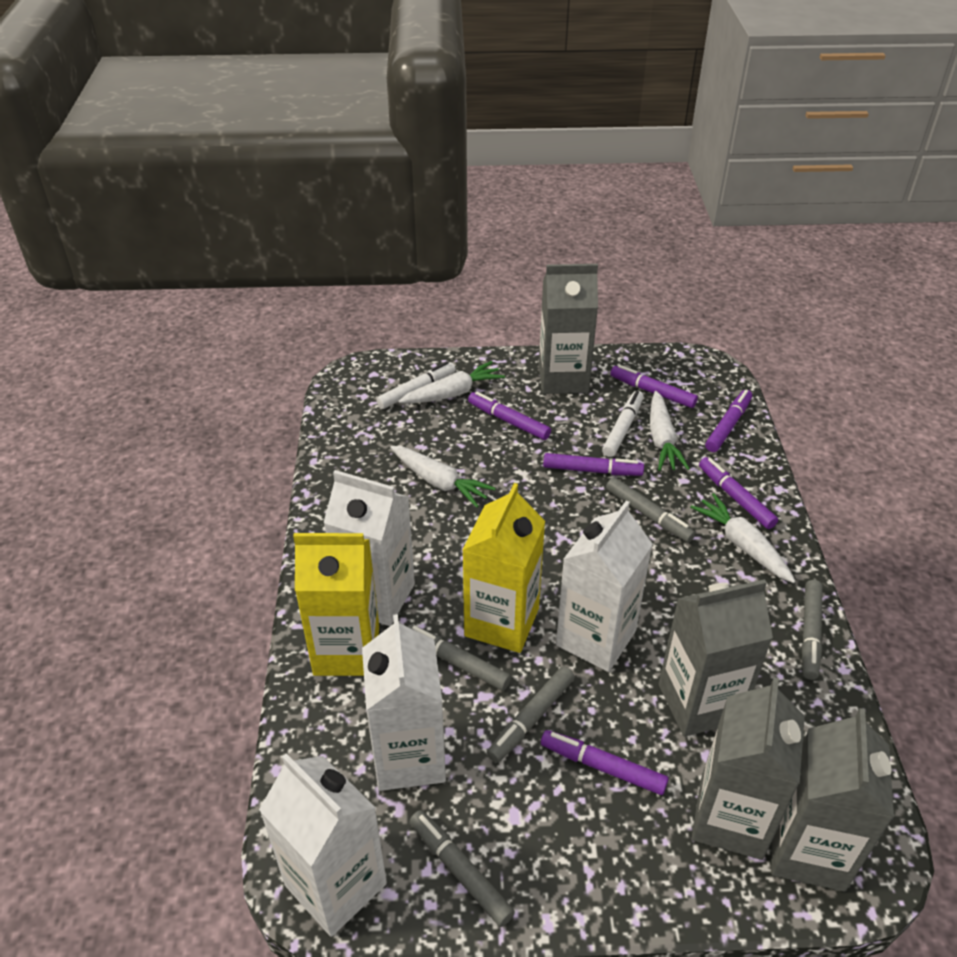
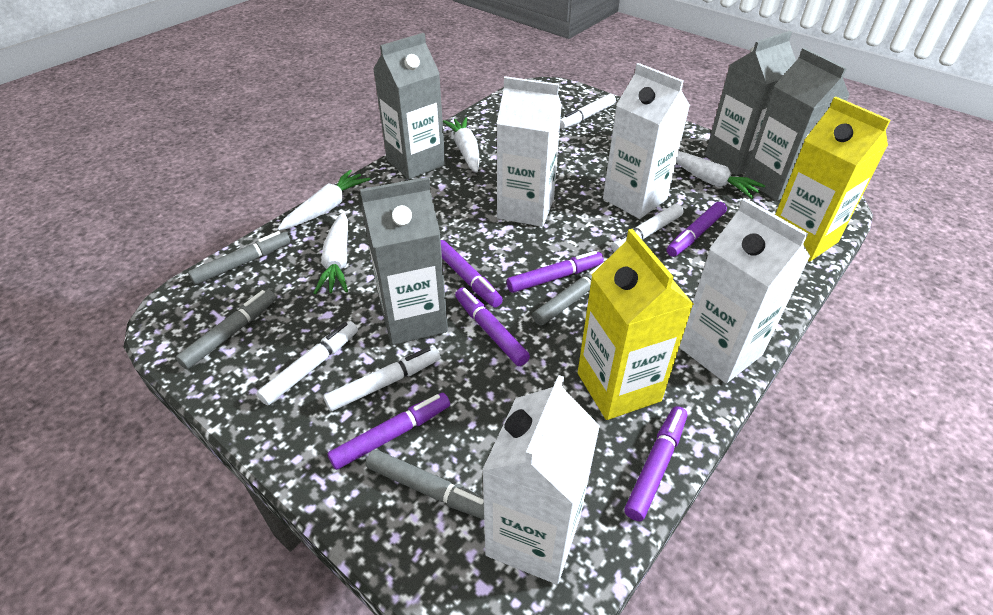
grey marker: 5 -> 4
white marker: 2 -> 4

